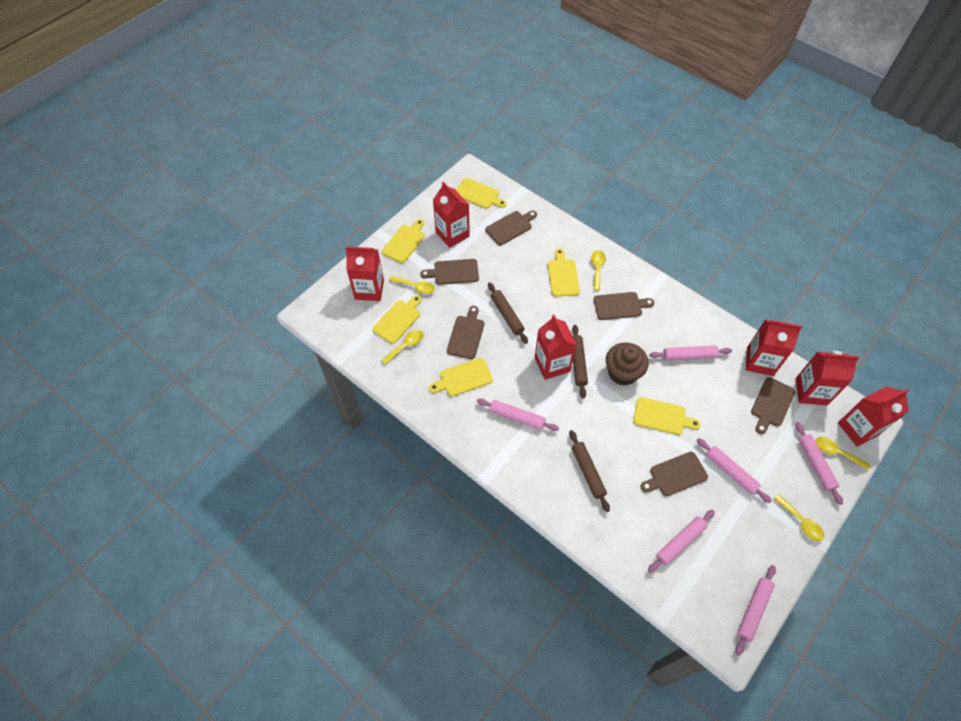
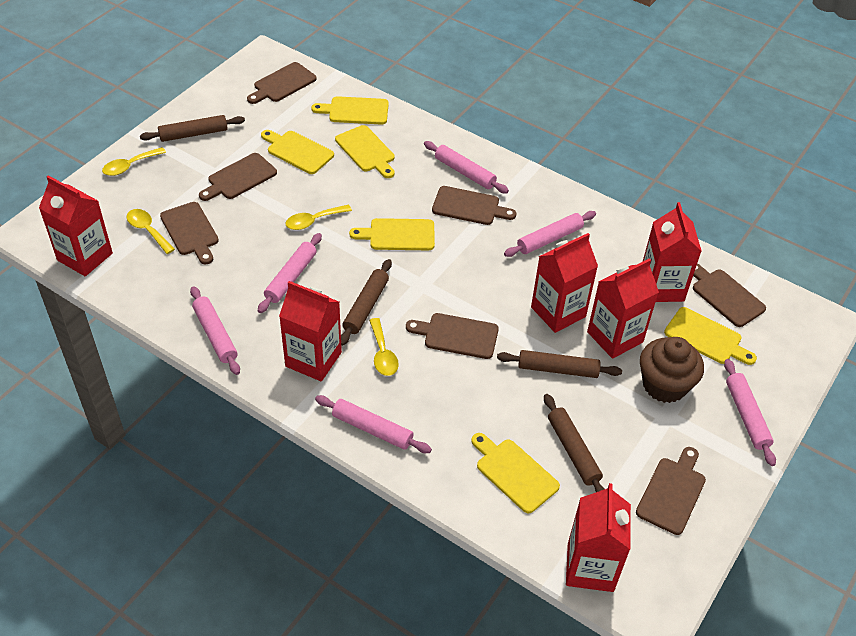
brown cutting board: 6 -> 7
brown rolling pin: 3 -> 4
yellow spoon: 5 -> 4

